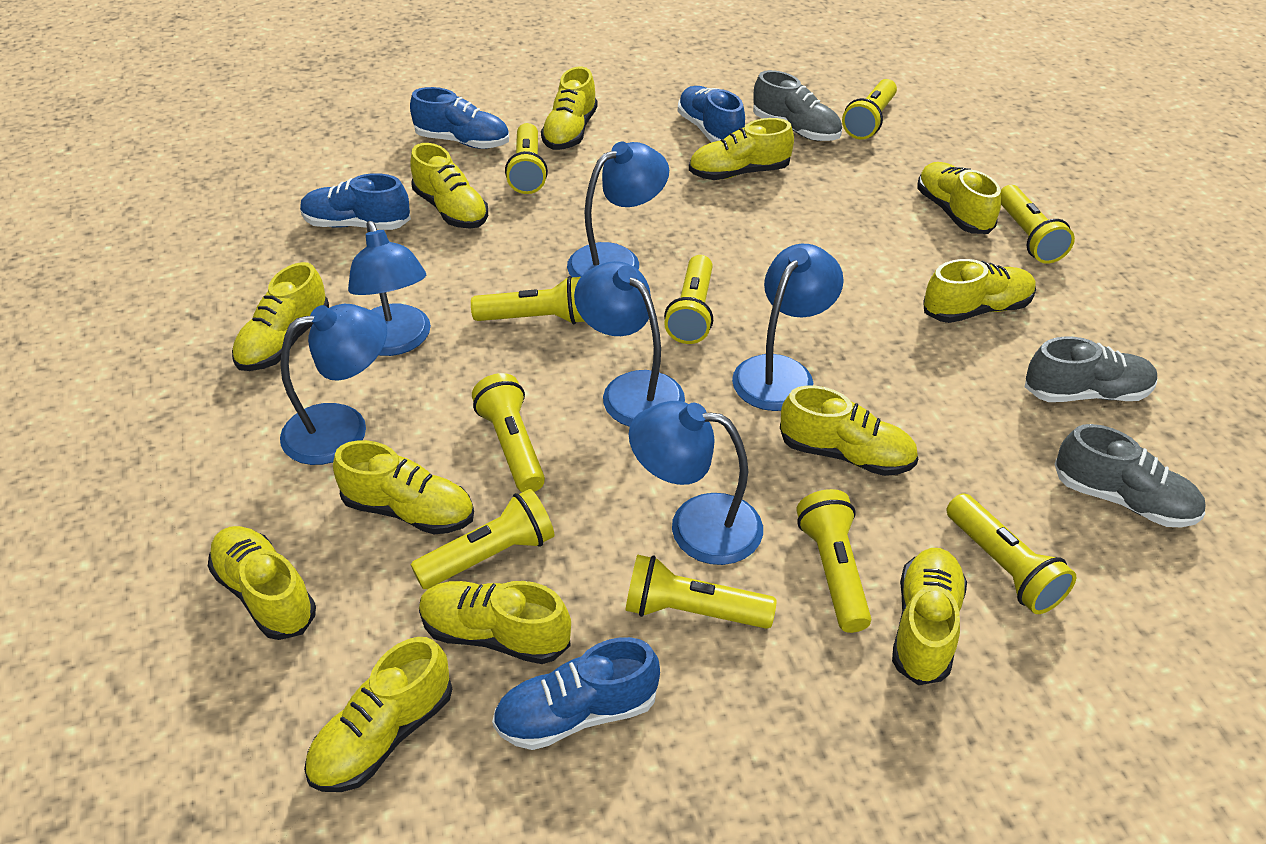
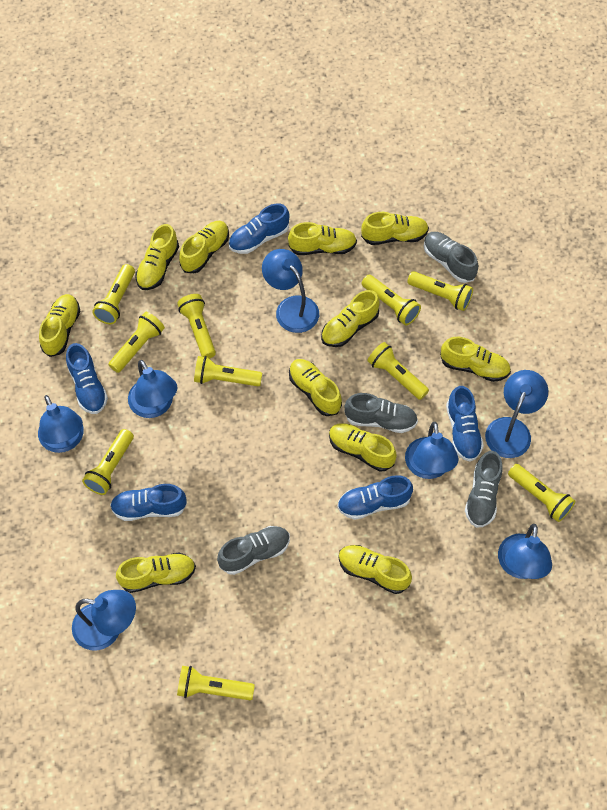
blue lamp: 6 -> 7
blue shoe: 4 -> 5
grey shoe: 3 -> 4
yellow shoe: 12 -> 11

